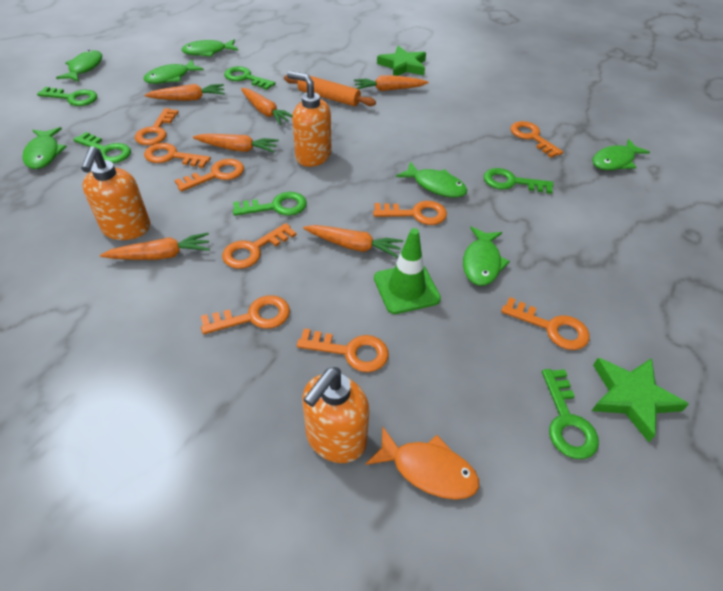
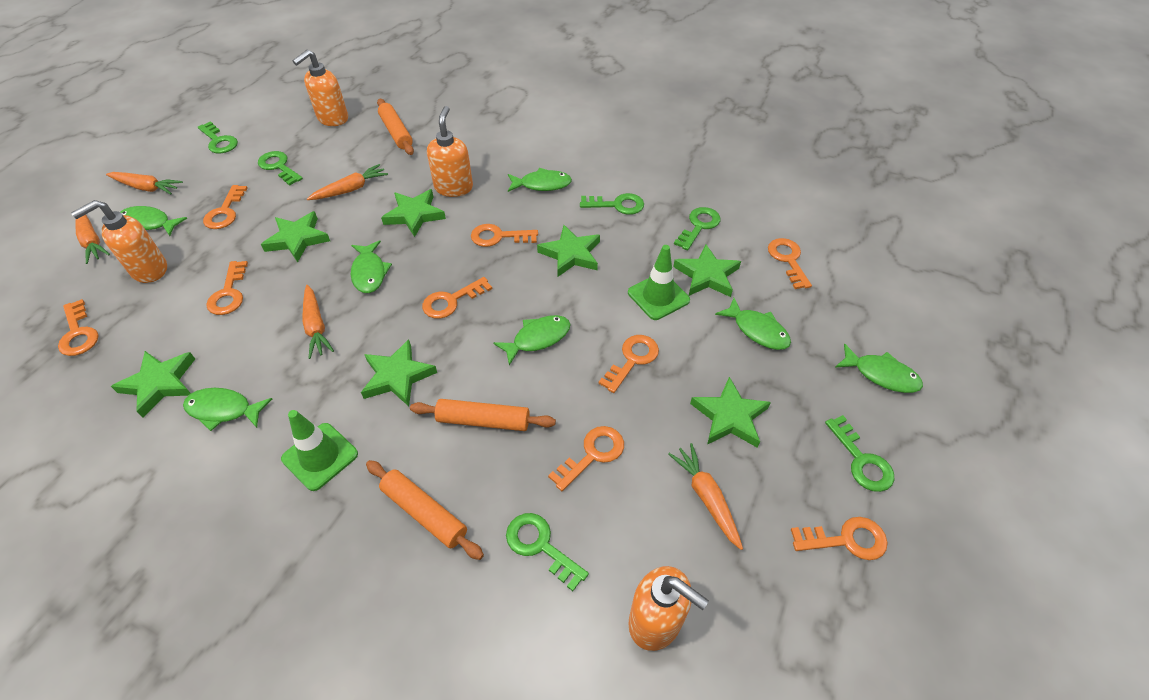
green star: 2 -> 7
green traffic cone: 1 -> 2
orange carrot: 6 -> 5
orange fish: 1 -> 0
orange rolling pin: 1 -> 3
orange soap dispenser: 3 -> 4

